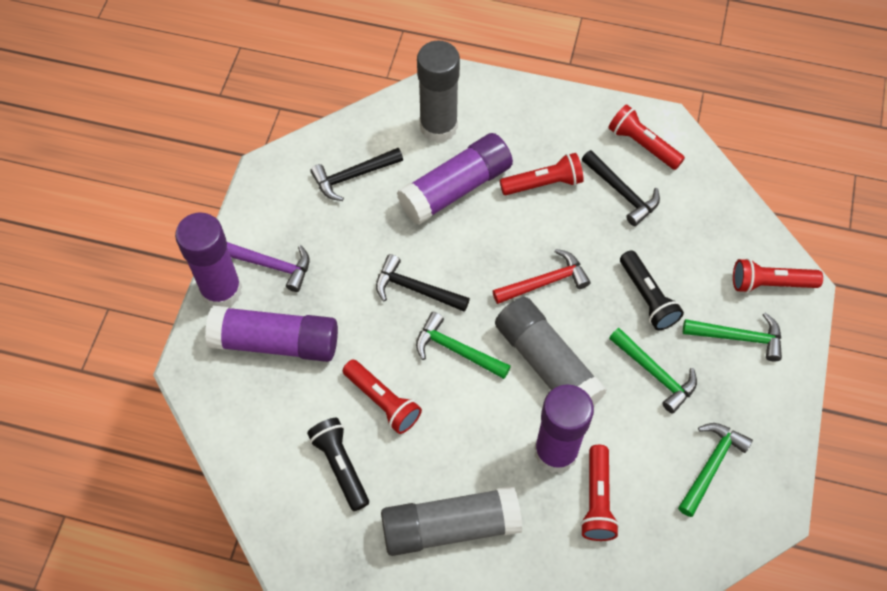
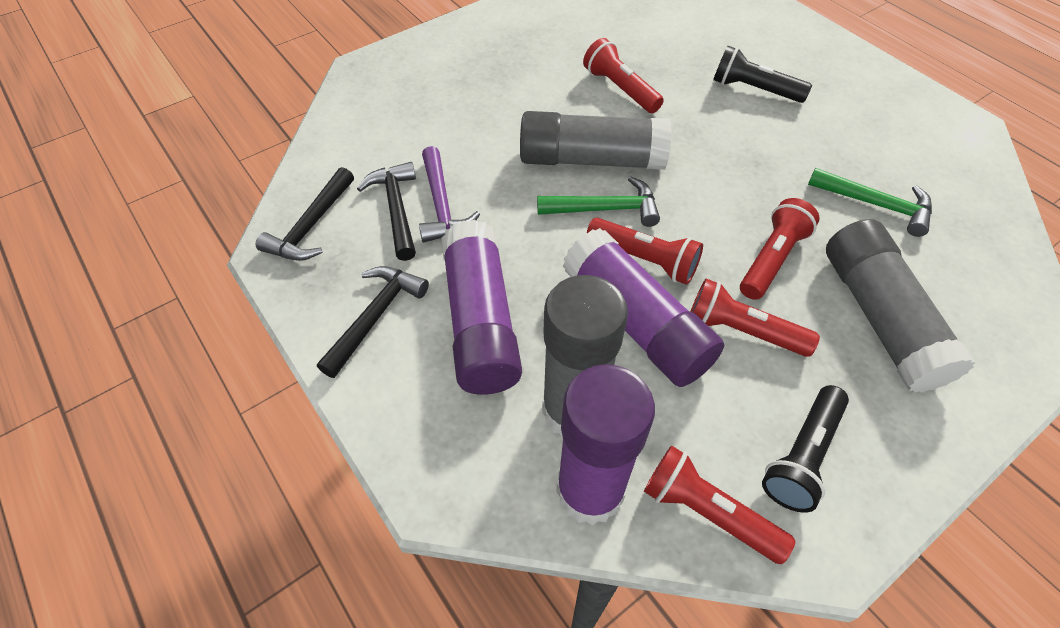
green hammer: 4 -> 2
purple glue stick: 4 -> 3
red hammer: 1 -> 0

